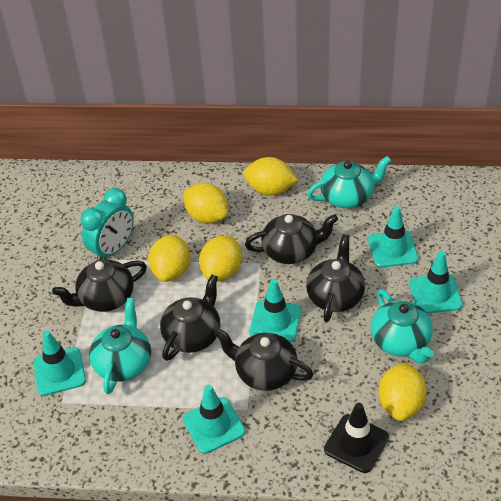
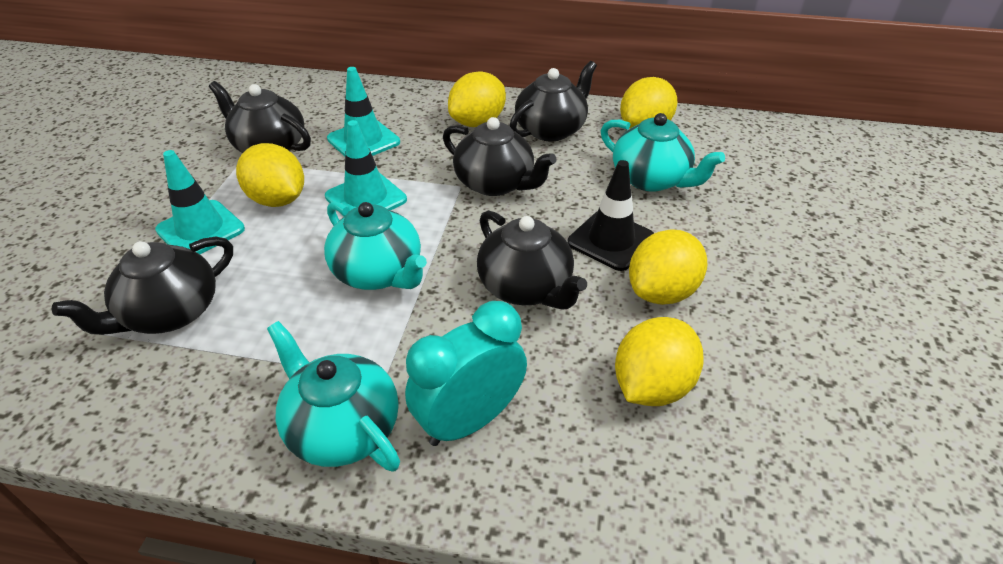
turquoise traffic cone: 5 -> 3

